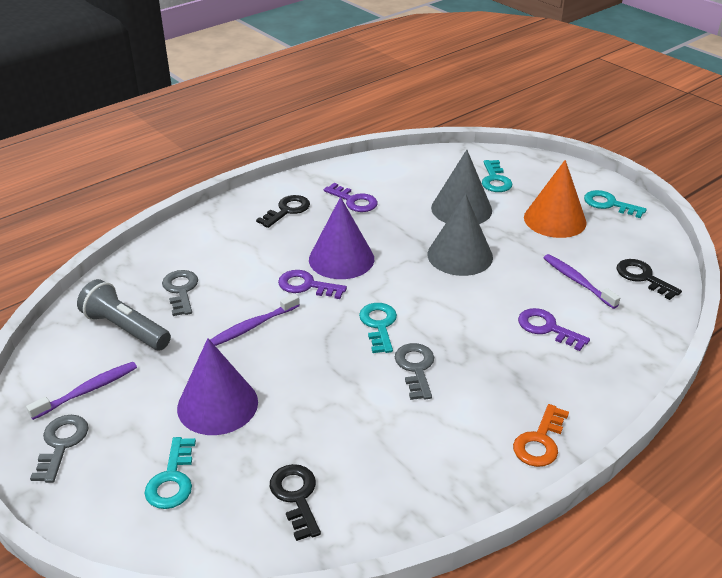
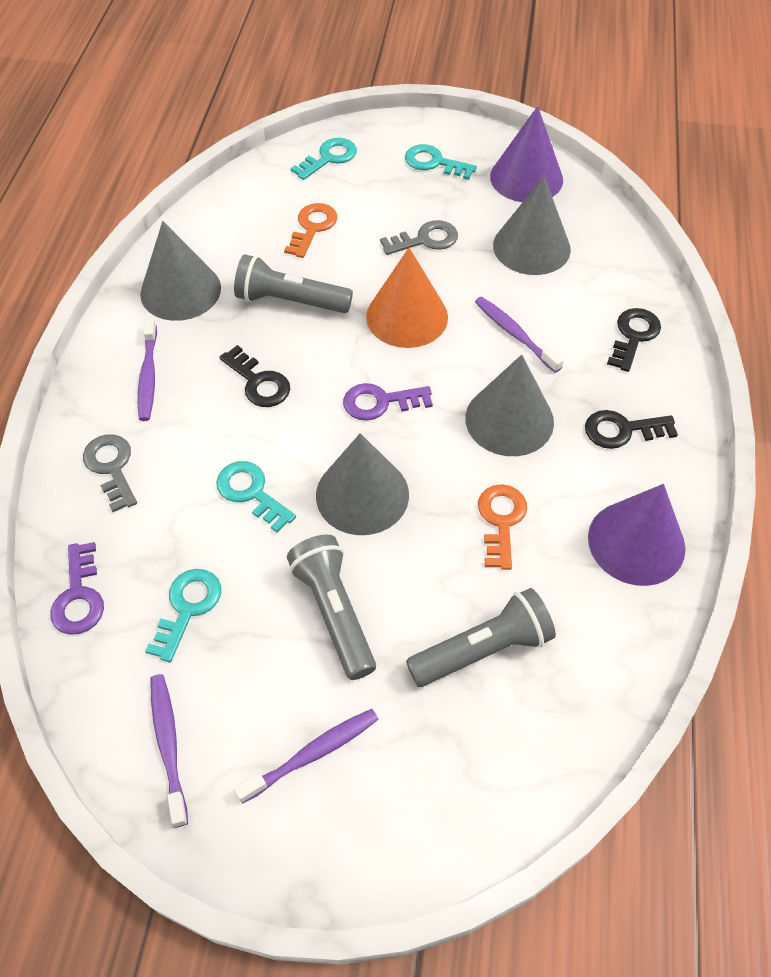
grey cone: 2 -> 4
grey flashlight: 1 -> 3
grey key: 3 -> 2
orange key: 1 -> 2
purple key: 3 -> 2
purple toothbrush: 3 -> 4

